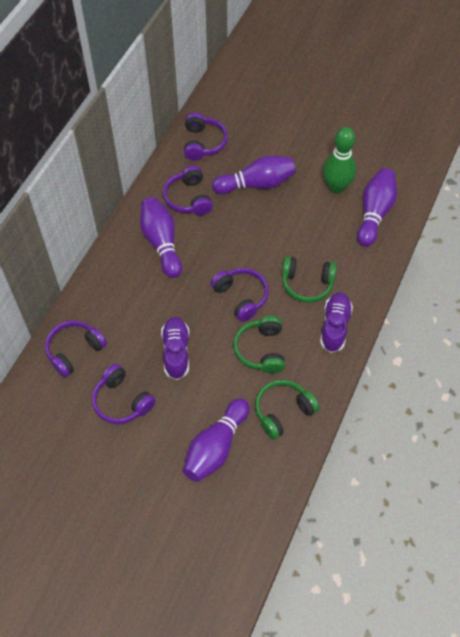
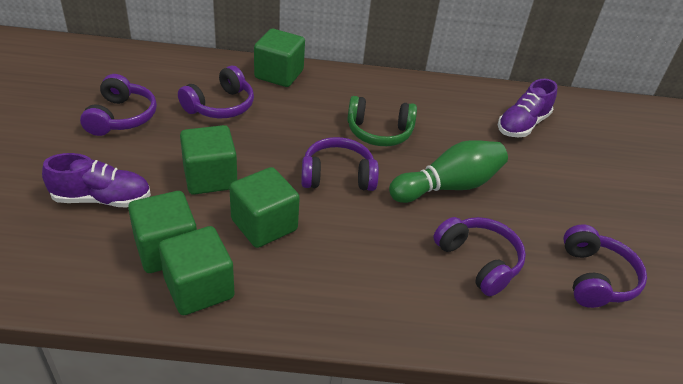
green cube: 0 -> 5
green headphones: 3 -> 1
purple bowling pin: 4 -> 0

